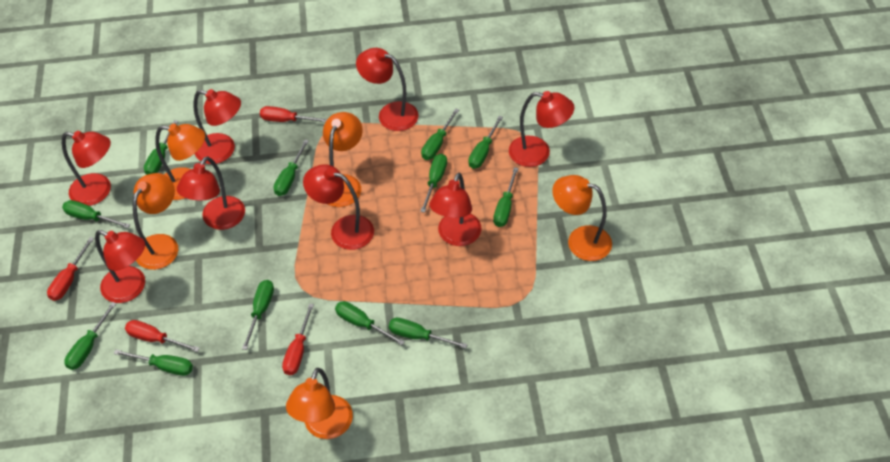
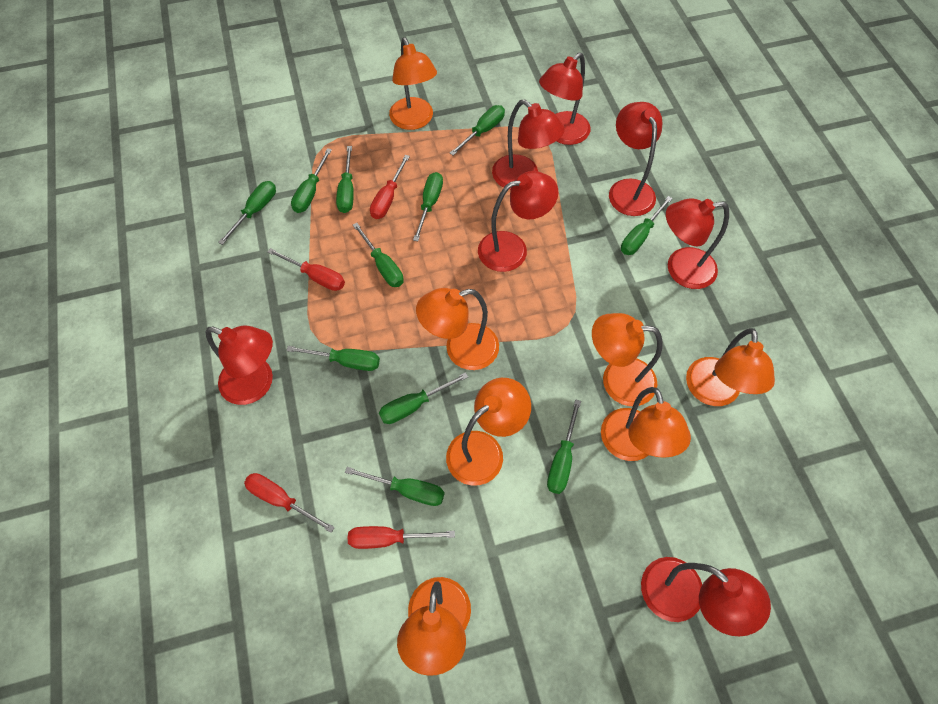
green screwdriver: 12 -> 11
orange lamp: 5 -> 7
red lamp: 8 -> 7

